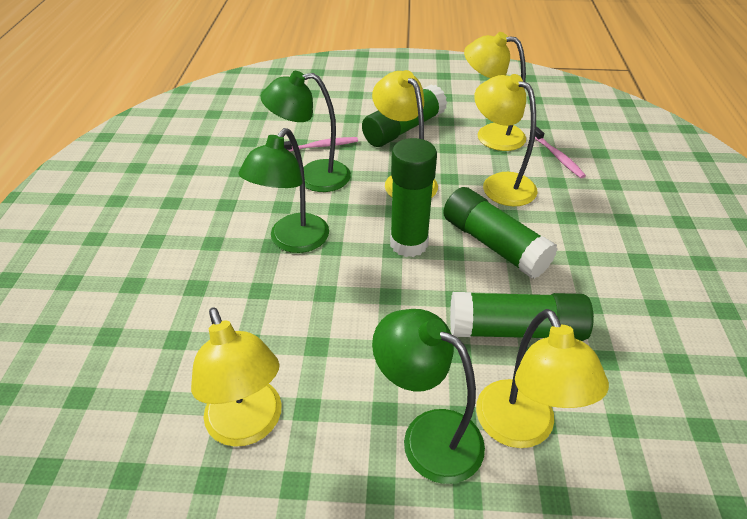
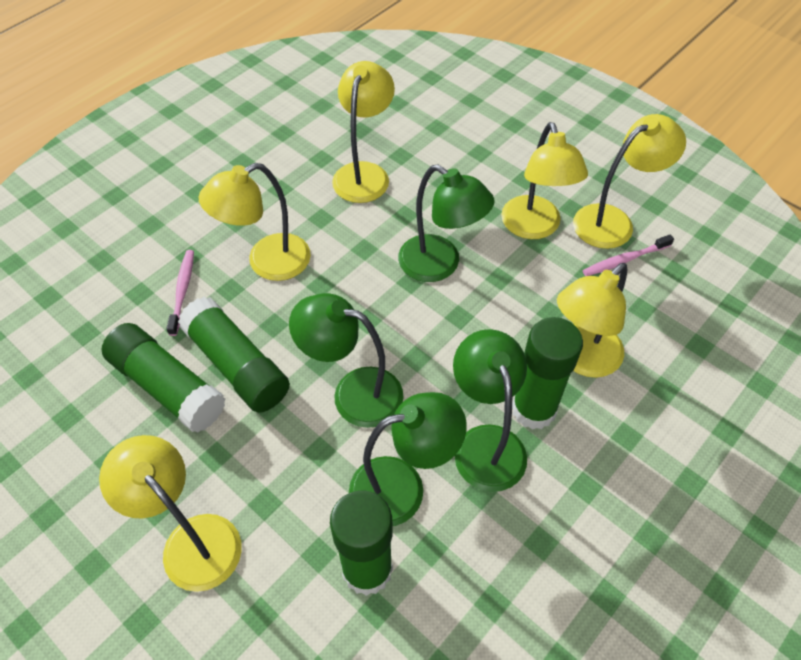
green lamp: 3 -> 4
yellow lamp: 5 -> 6

